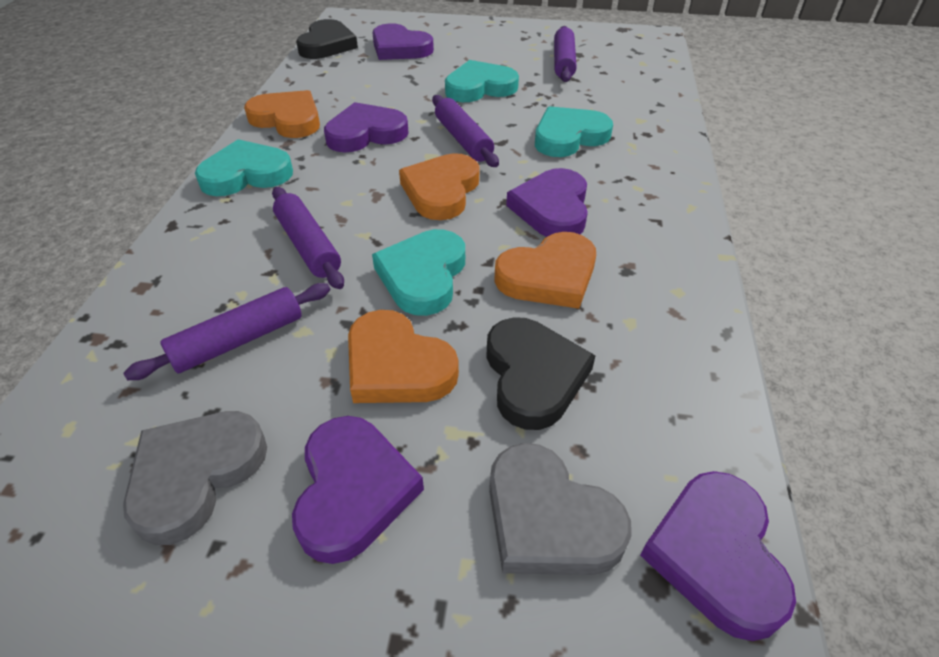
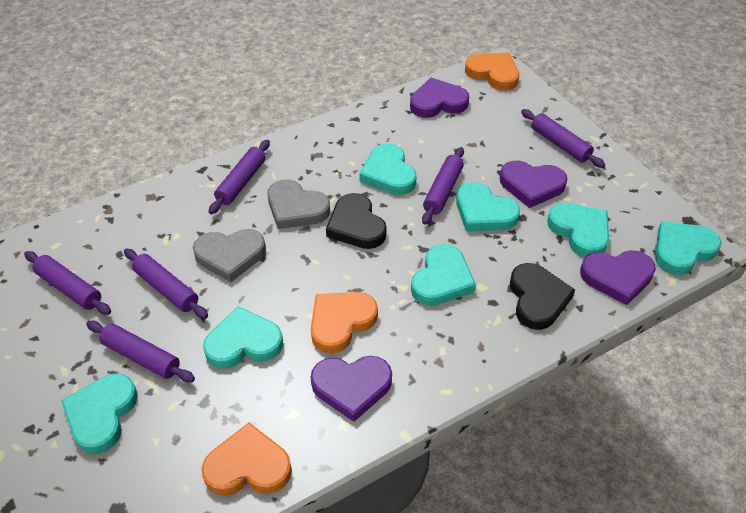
orange heart: 4 -> 3
purple heart: 5 -> 4
purple rolling pin: 4 -> 6
turquoise heart: 4 -> 7

